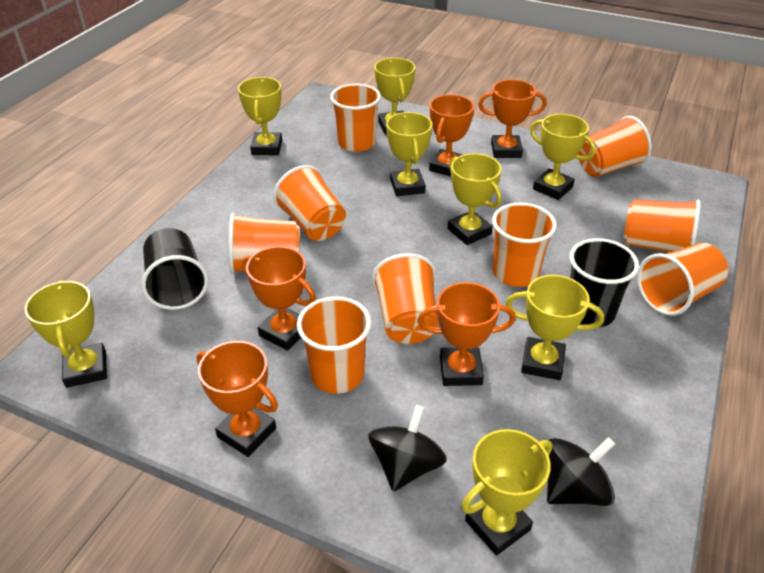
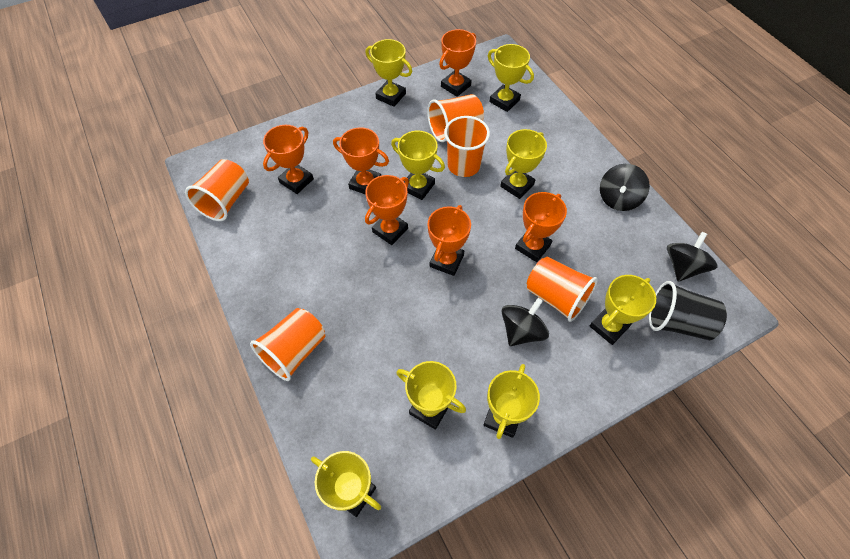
black cup: 2 -> 1
black spinning top: 2 -> 3
orange cup: 9 -> 5
orange trophy: 5 -> 6

